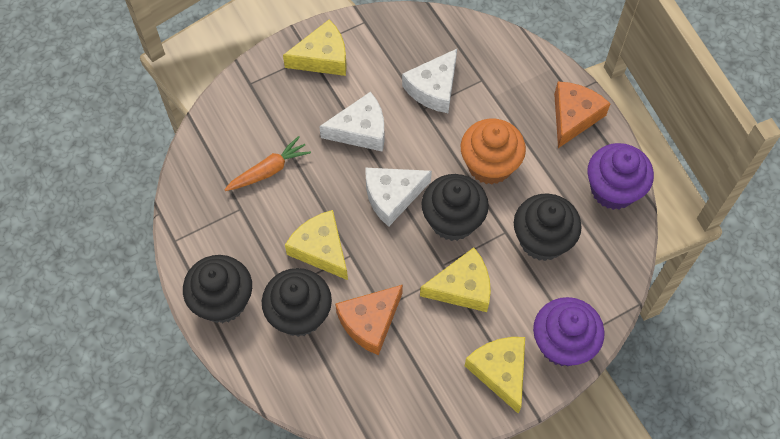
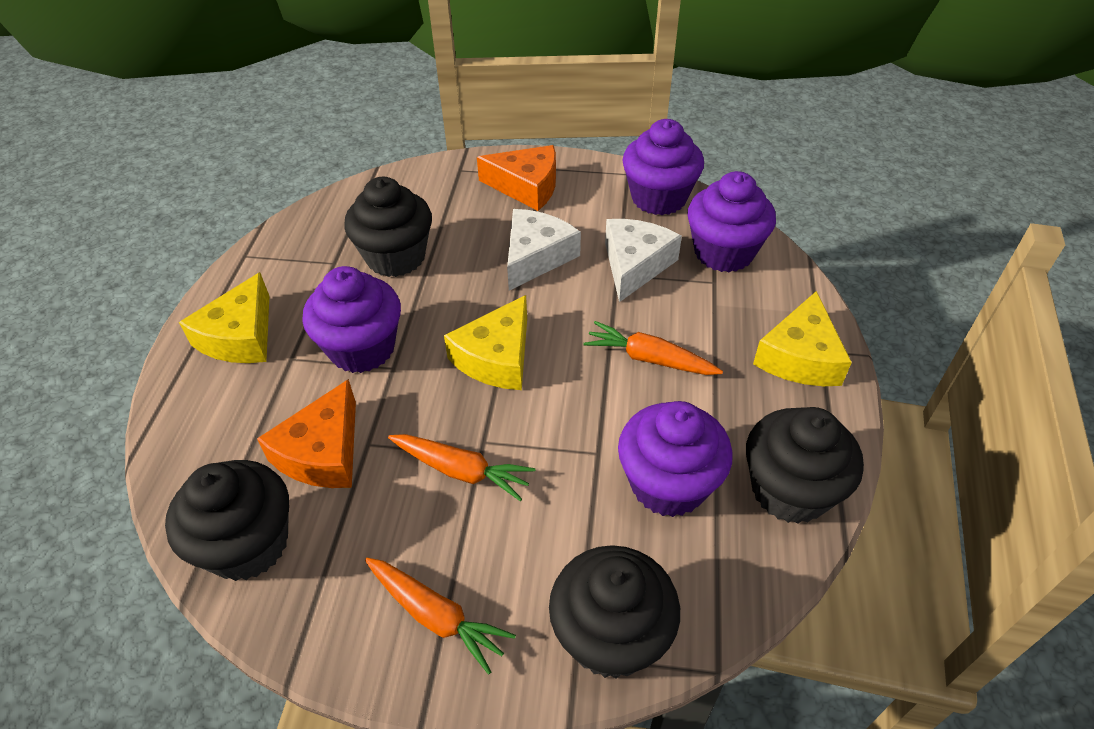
orange carrot: 1 -> 3
orange cupcake: 1 -> 0
purple cupcake: 2 -> 4
white cheese: 3 -> 2
yellow cheese: 4 -> 3

